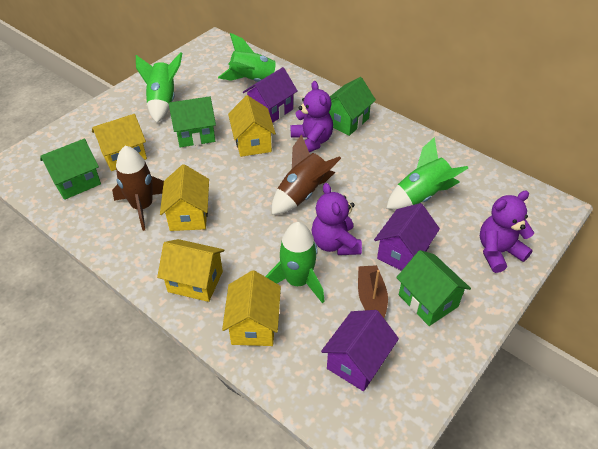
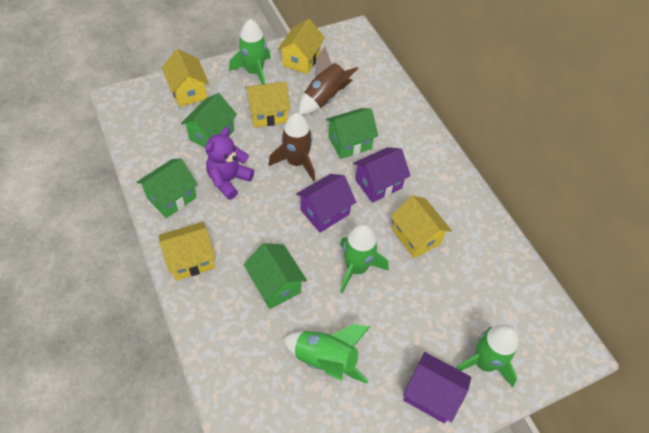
brown boat: 1 -> 0
purple teddy bear: 3 -> 1

